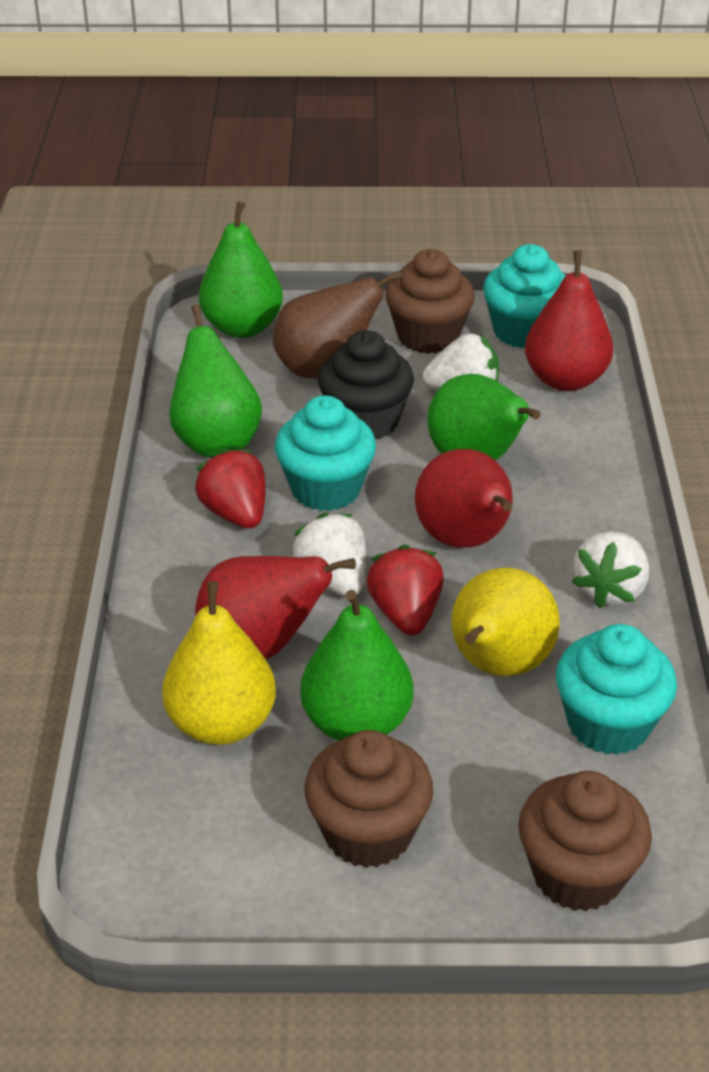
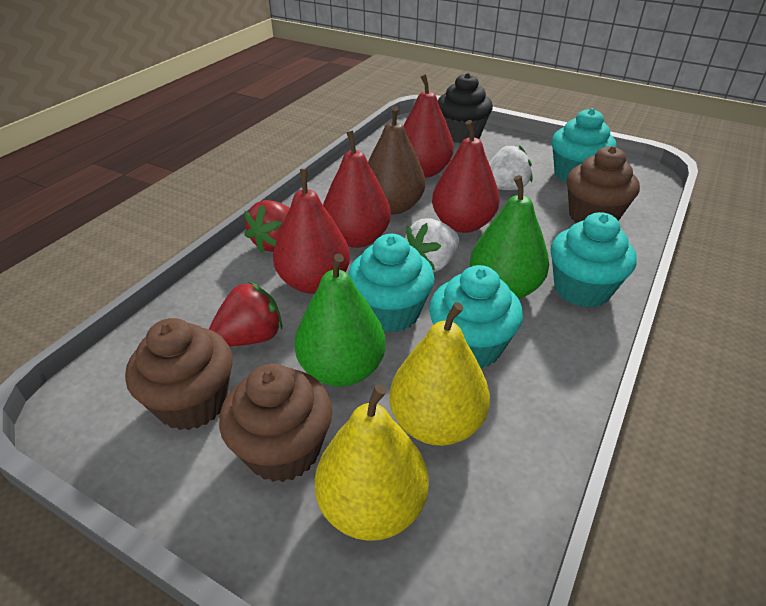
green pear: 4 -> 2
red pear: 3 -> 4
turquoise cupcake: 3 -> 4
white strawberry: 3 -> 2

